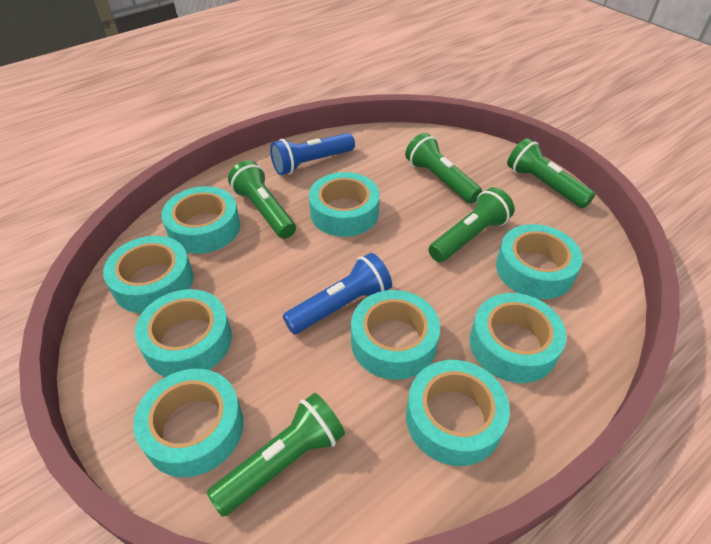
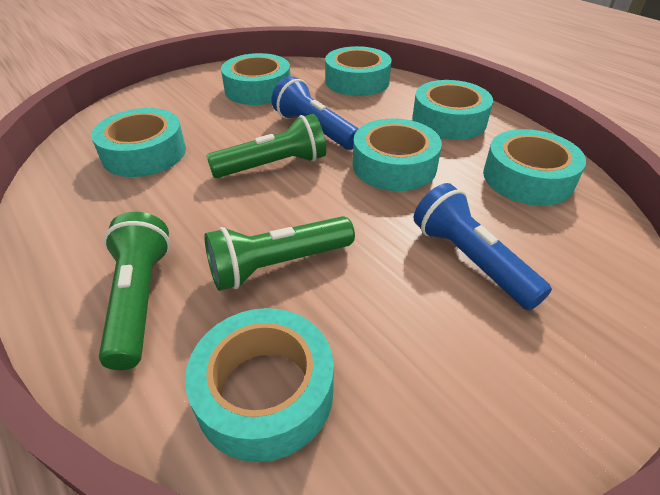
green flashlight: 5 -> 3
turquoise tape: 9 -> 7

